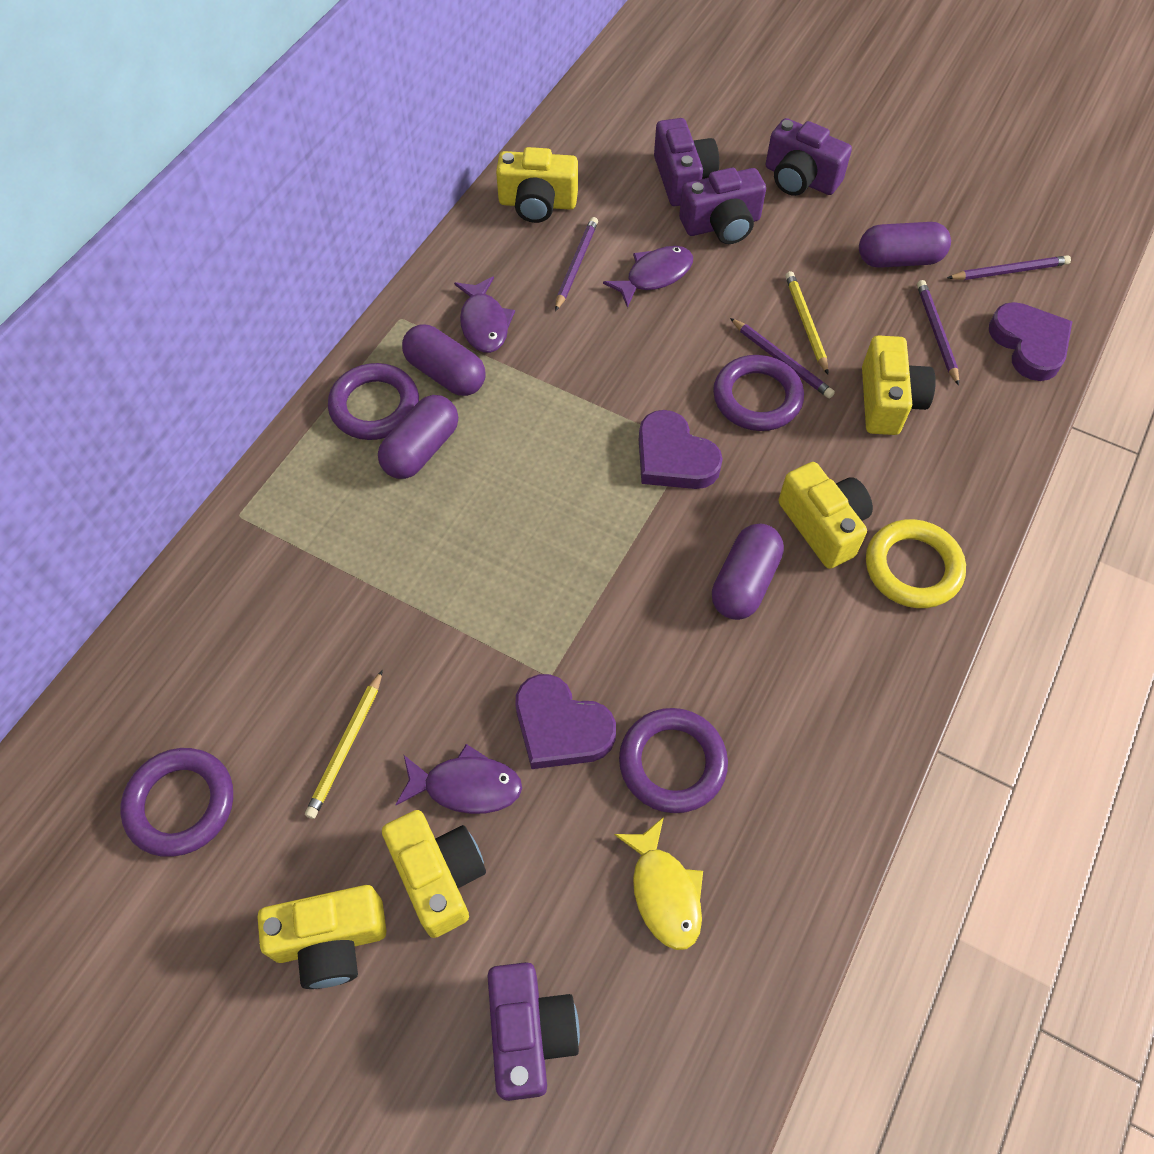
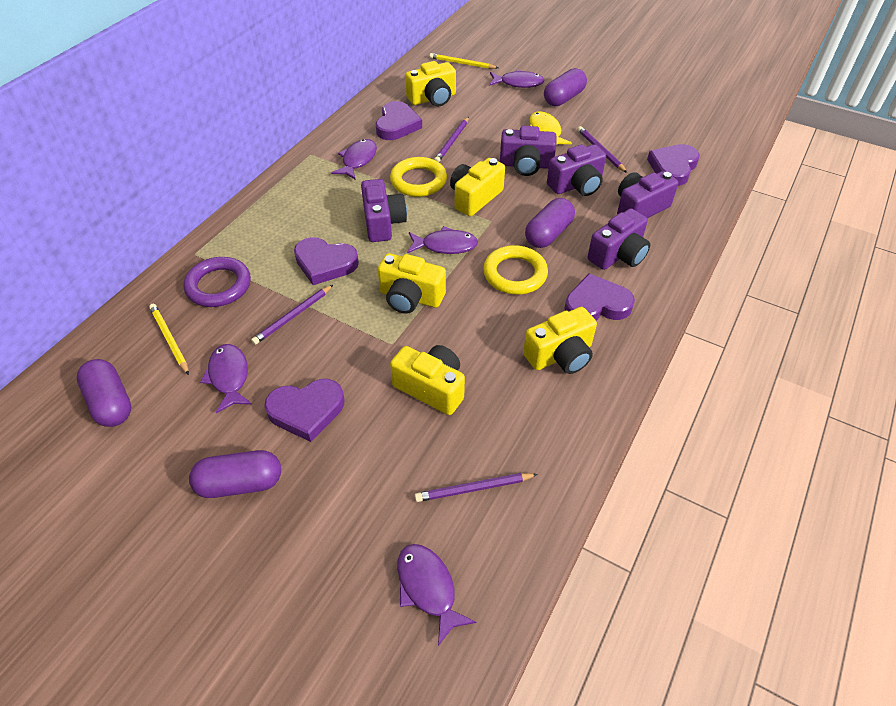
purple camera: 4 -> 5
purple fish: 3 -> 5
purple heart: 3 -> 5
purple ring: 4 -> 1
yellow ring: 1 -> 2

